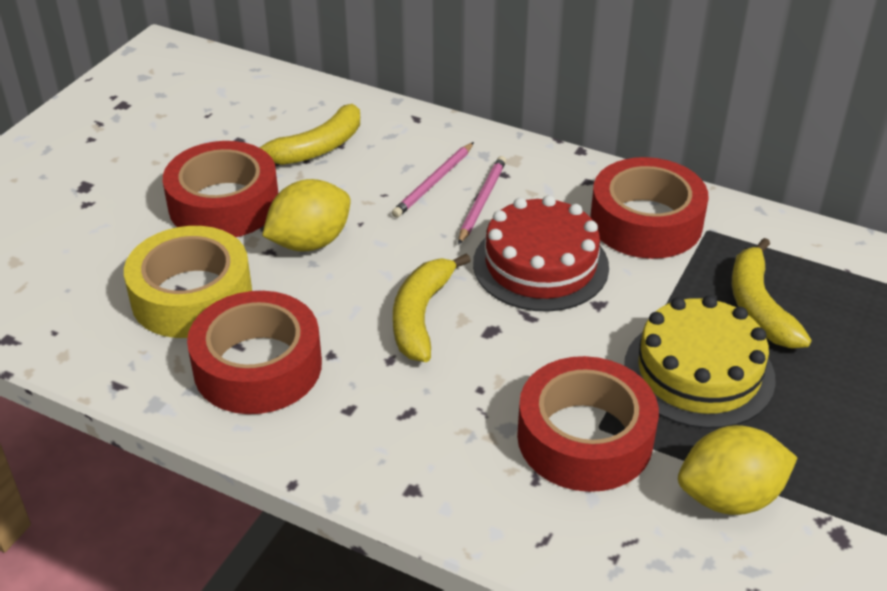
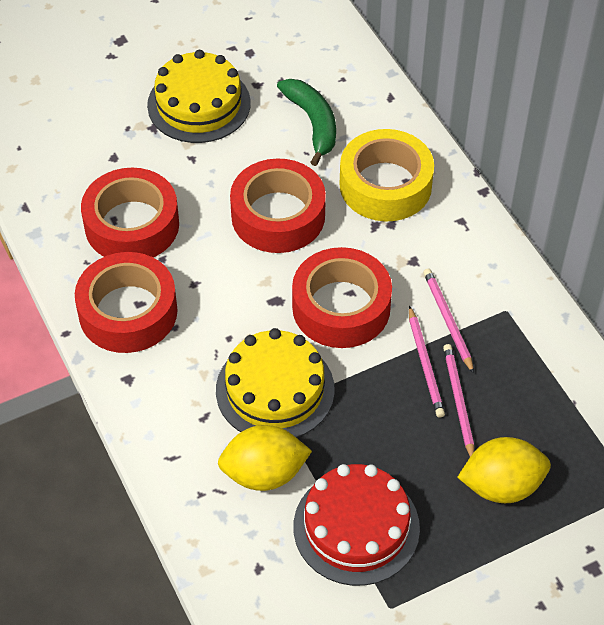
green banana: 0 -> 1
pink pencil: 2 -> 3
yellow banana: 3 -> 0
yellow cake: 1 -> 2

